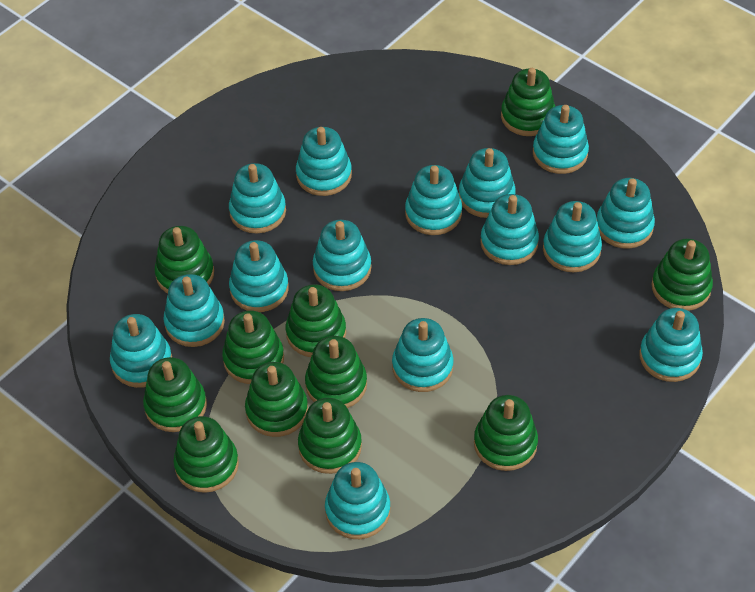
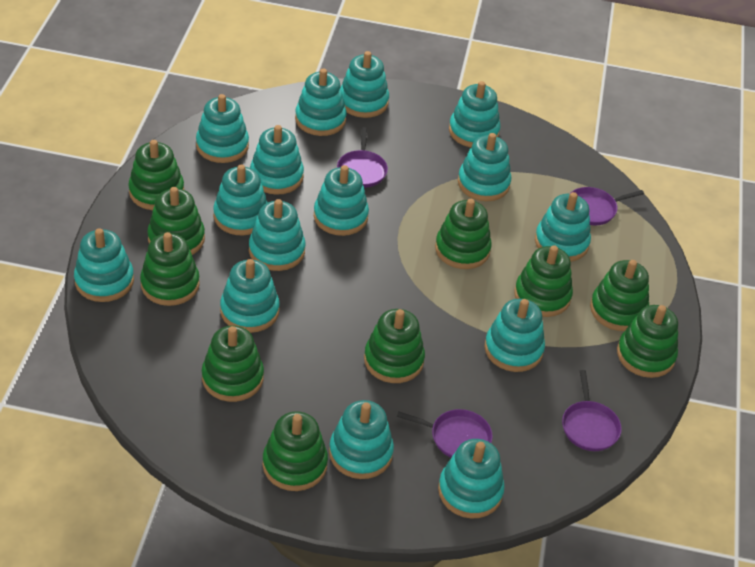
green stacking toy: 11 -> 10
purple pan: 0 -> 4

